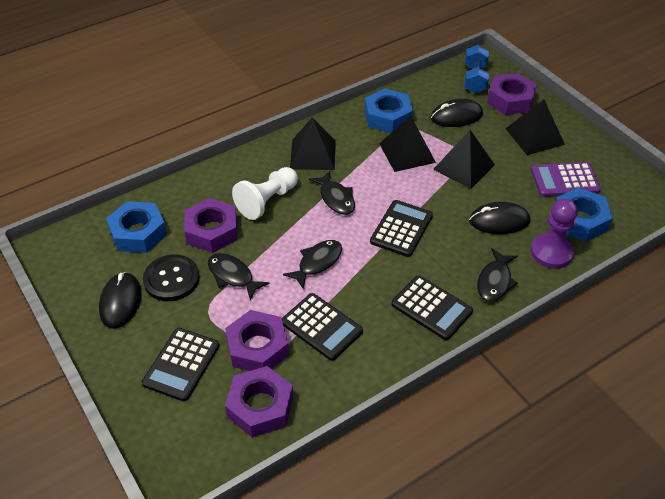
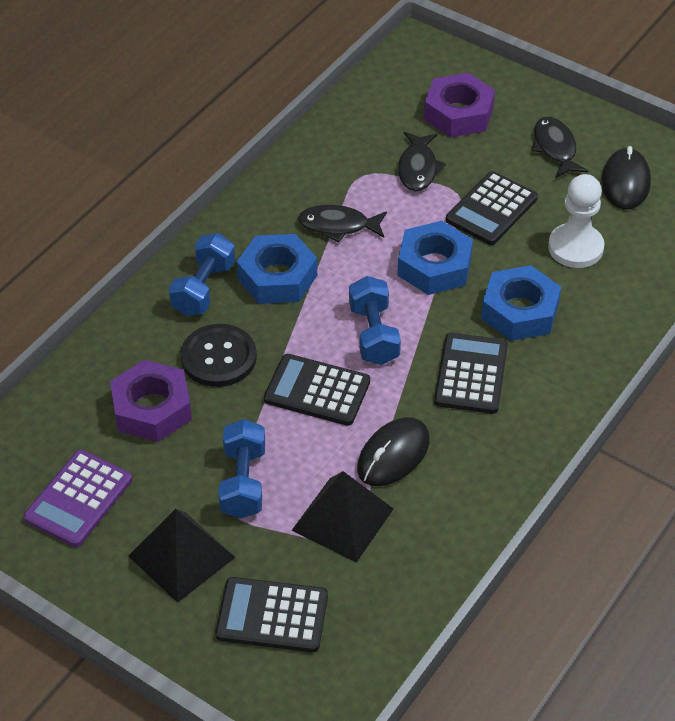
black fish: 4 -> 3
black mouse: 3 -> 2
black pyramid: 4 -> 2
blue dumbbell: 1 -> 3
purple nut: 4 -> 2
purple pawn: 1 -> 0

